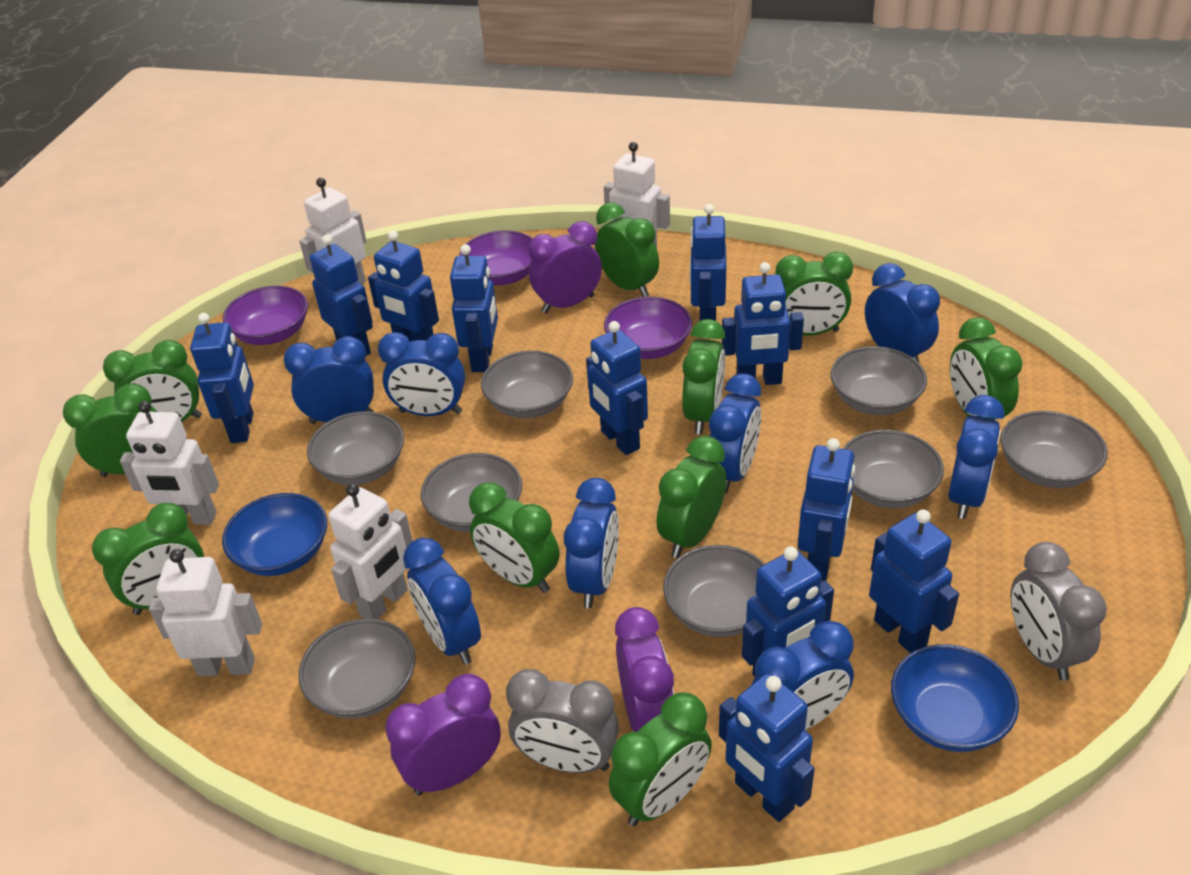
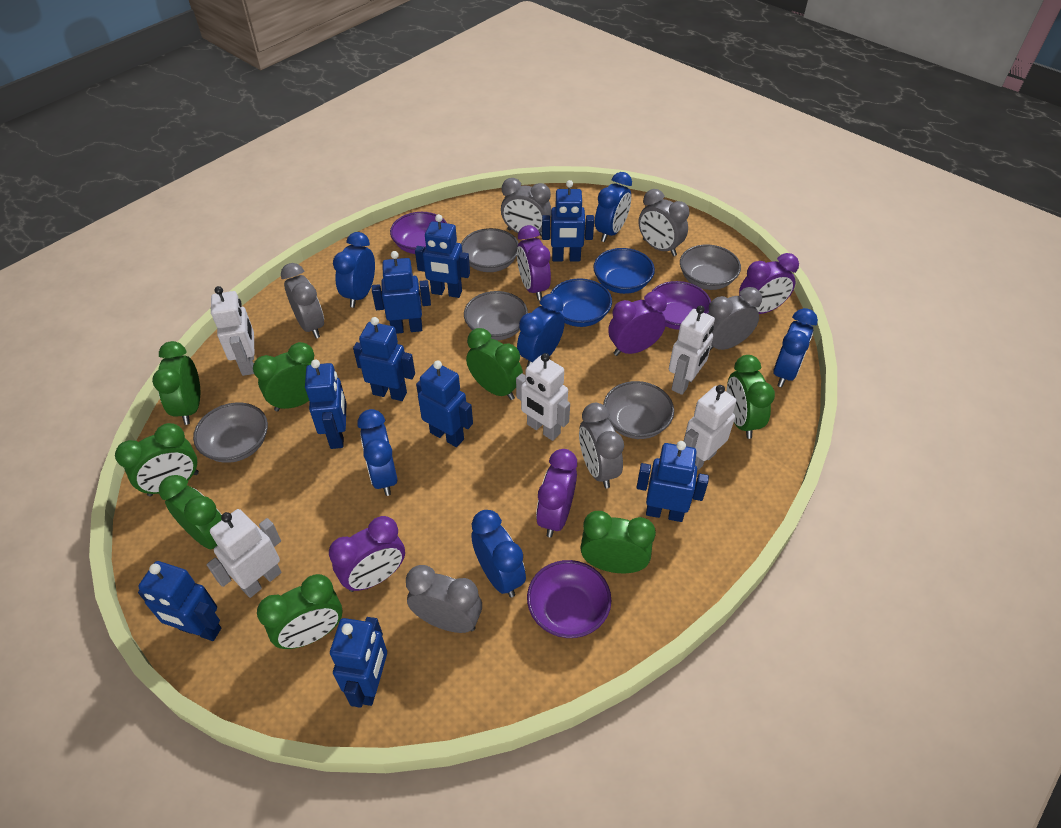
blue clock: 8 -> 6
blue robot: 11 -> 9
green clock: 10 -> 8
grey bowl: 8 -> 5
grey clock: 2 -> 6
purple clock: 3 -> 5

